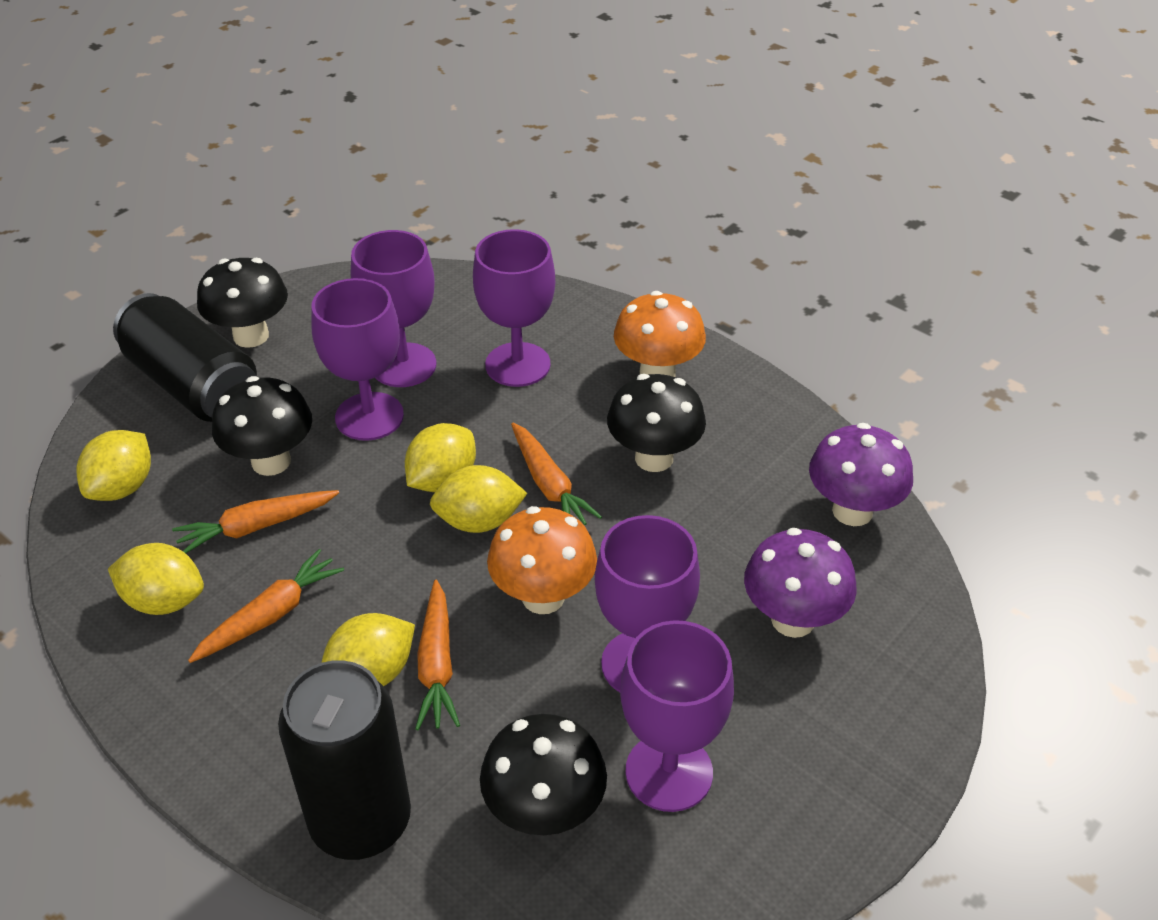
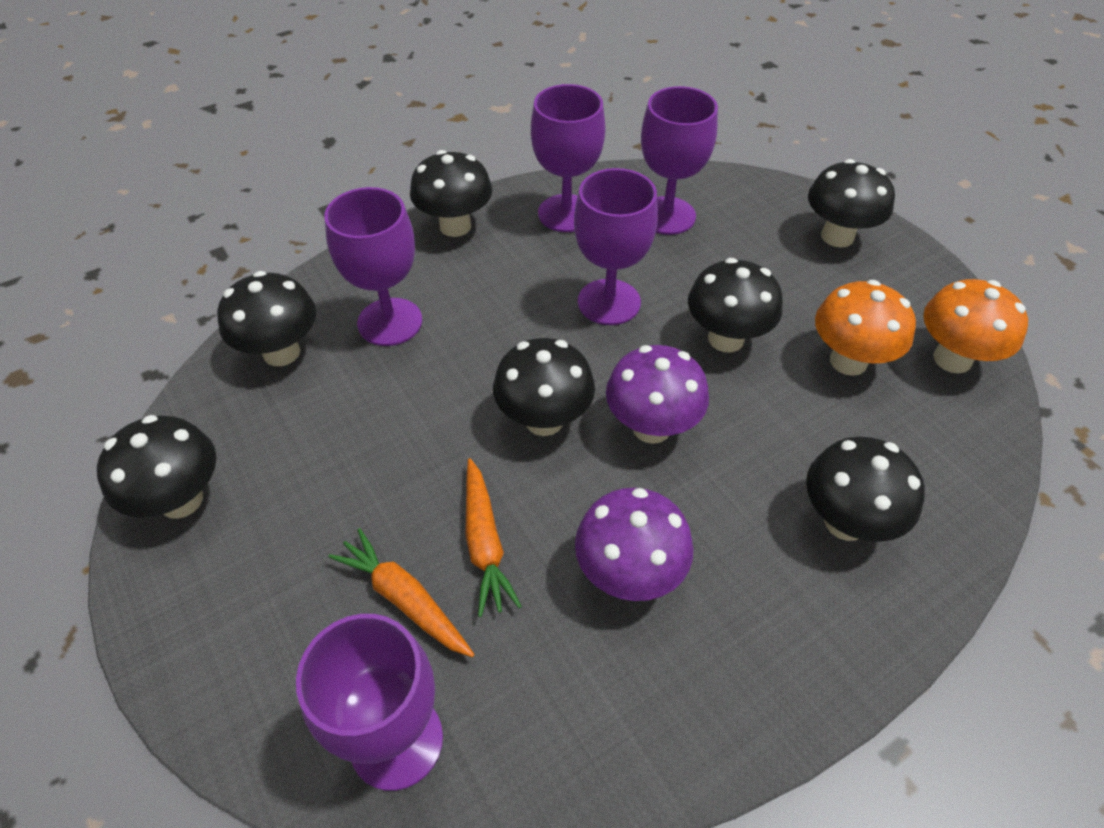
black can: 2 -> 0
black mushroom: 4 -> 7
orange carrot: 4 -> 2
yellow lemon: 5 -> 0

